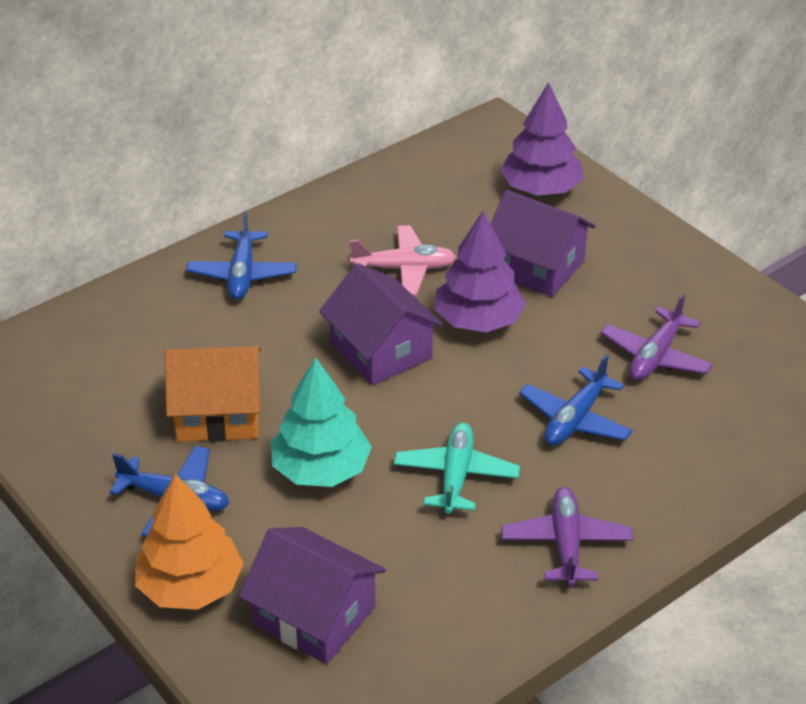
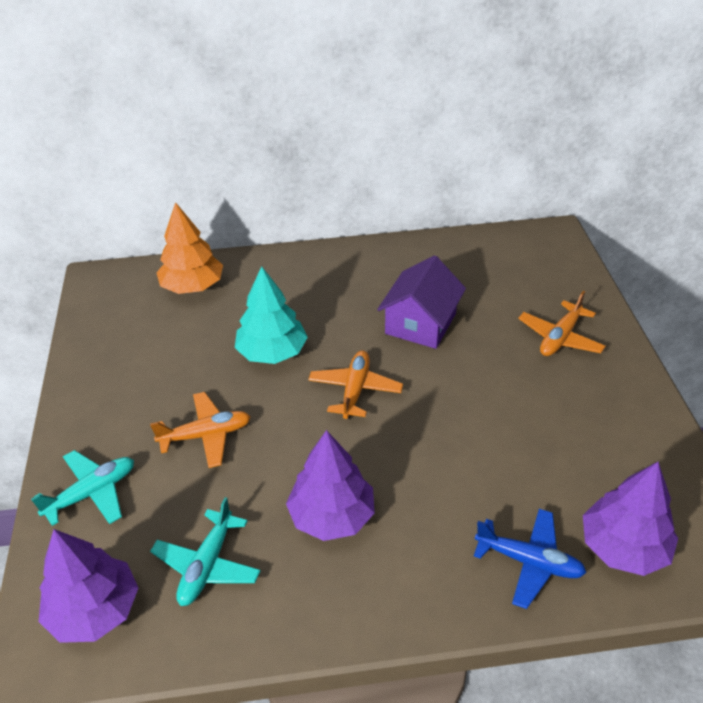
blue plane: 3 -> 1
orange house: 1 -> 0
orange plane: 0 -> 3
pink plane: 1 -> 0
purple house: 3 -> 1
purple plane: 2 -> 0
purple tree: 2 -> 3
turquoise plane: 1 -> 2

